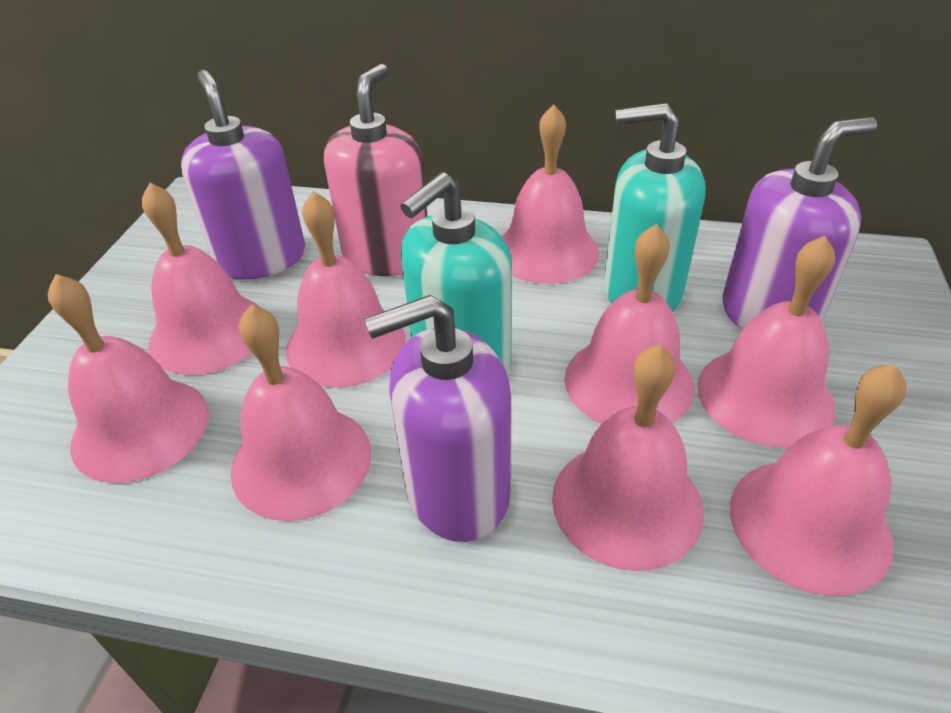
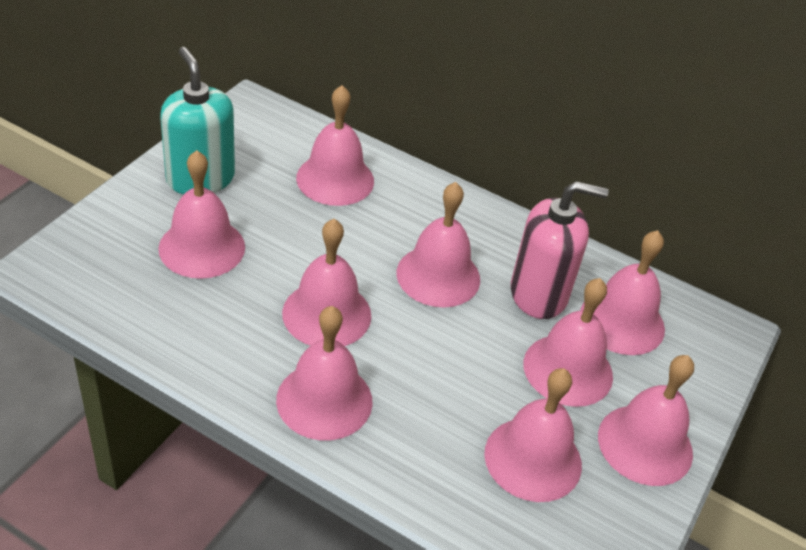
purple soap dispenser: 3 -> 0
turquoise soap dispenser: 2 -> 1

